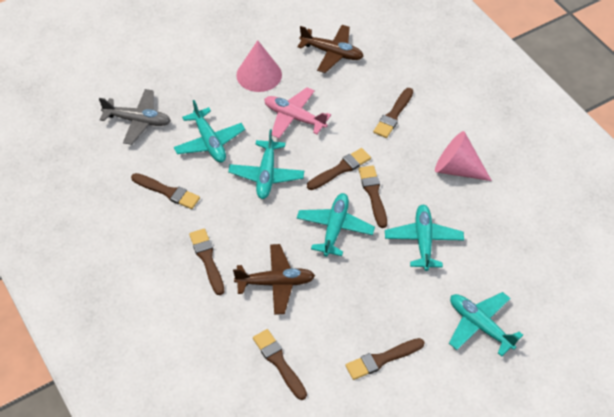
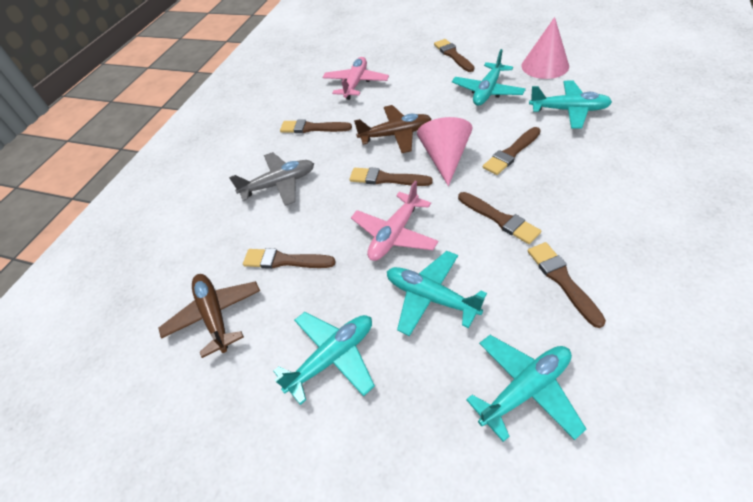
pink plane: 1 -> 2

